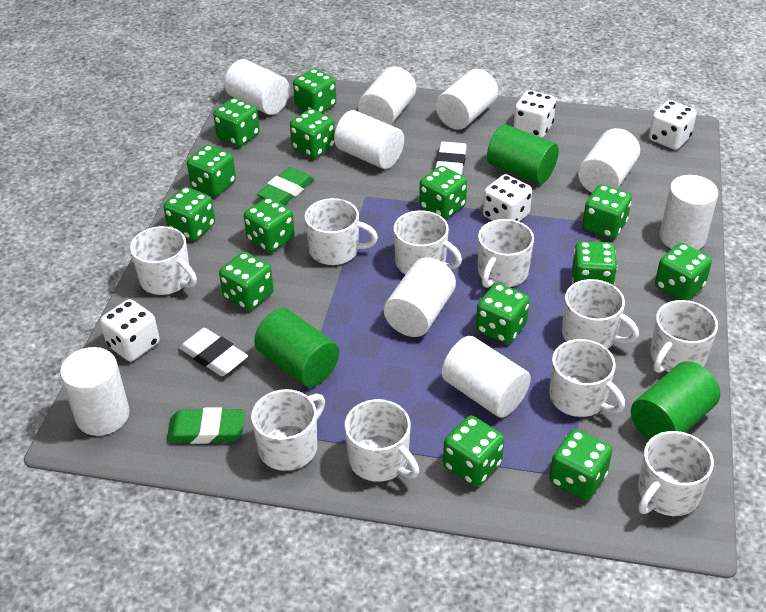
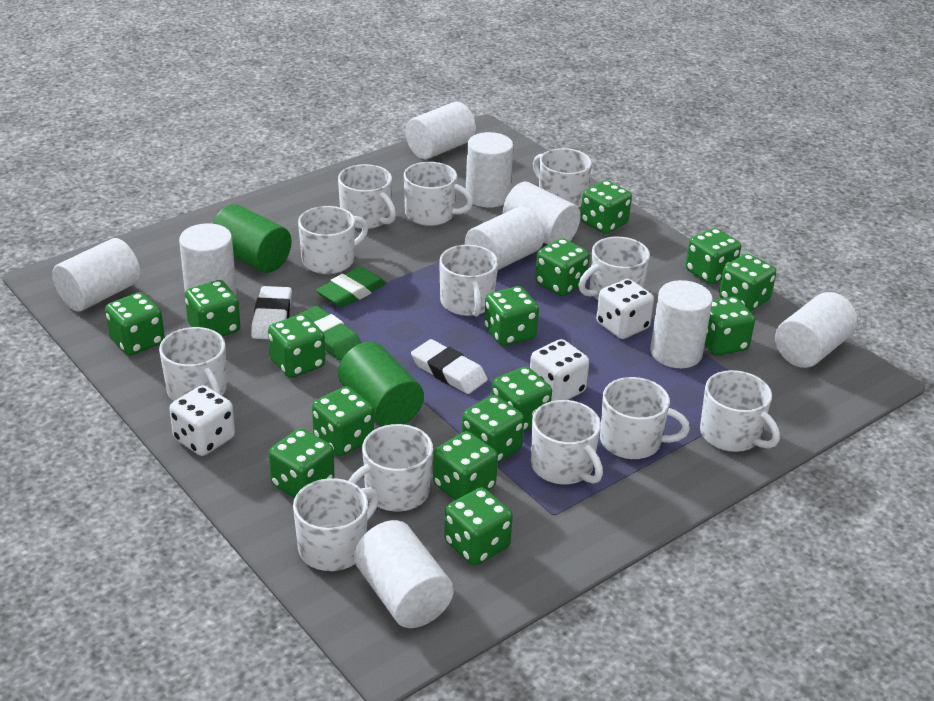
green cylinder: 3 -> 2
green dice: 14 -> 15
white dice: 4 -> 3
white mug: 10 -> 12

